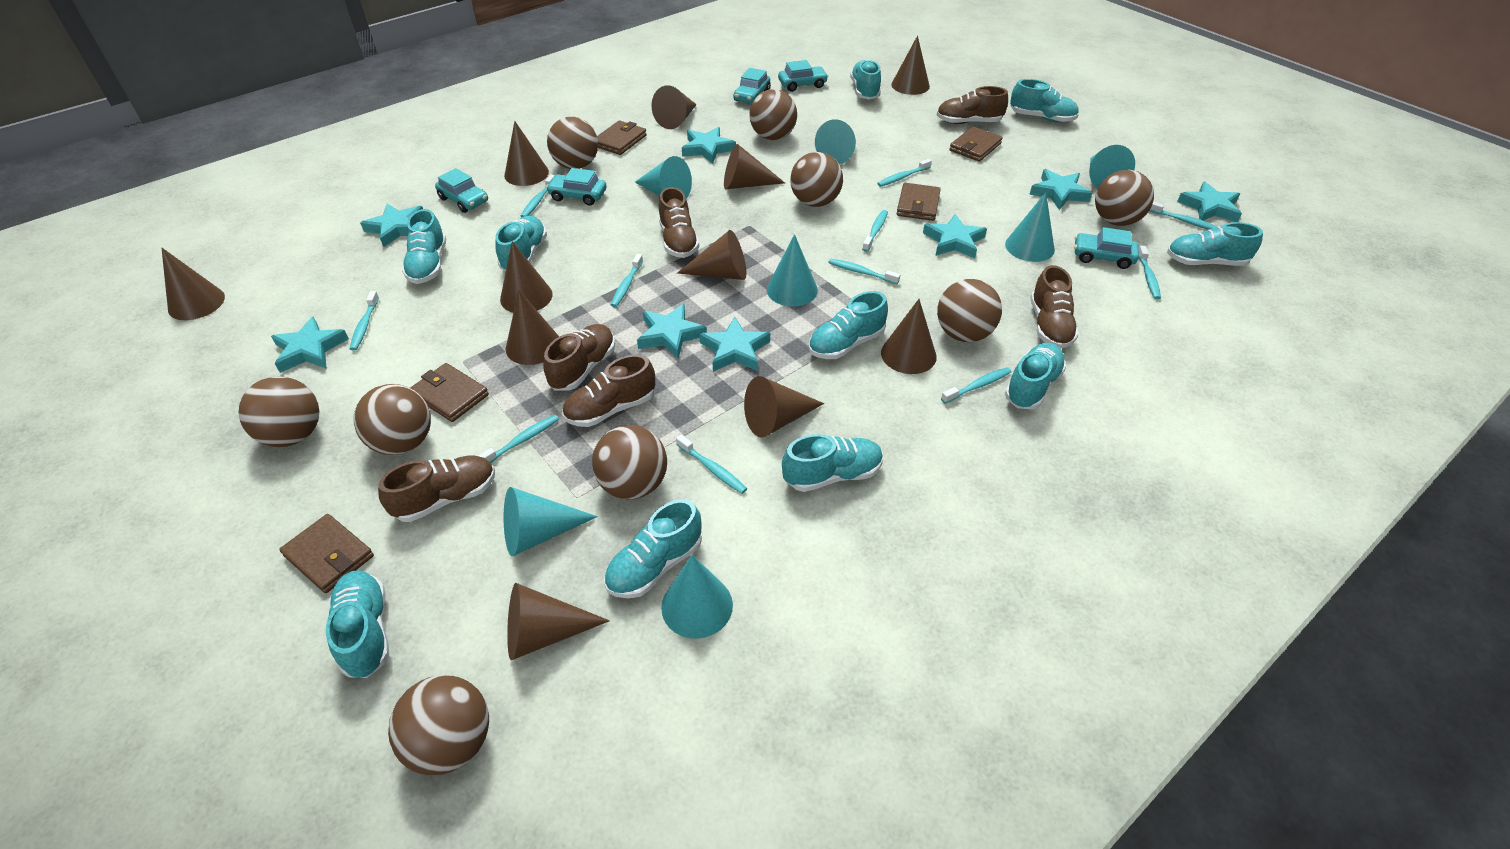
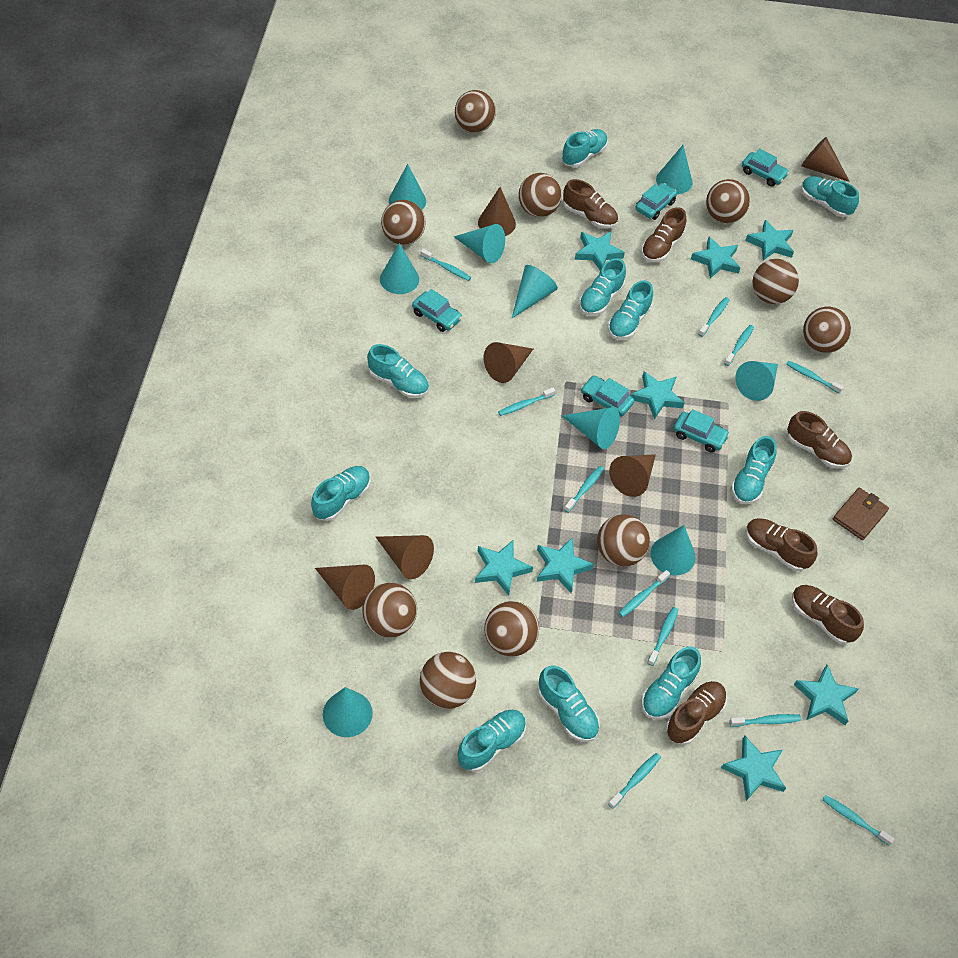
brown ball: 9 -> 10
brown cone: 11 -> 6
brown wallet: 5 -> 1
turquoise cone: 7 -> 9

